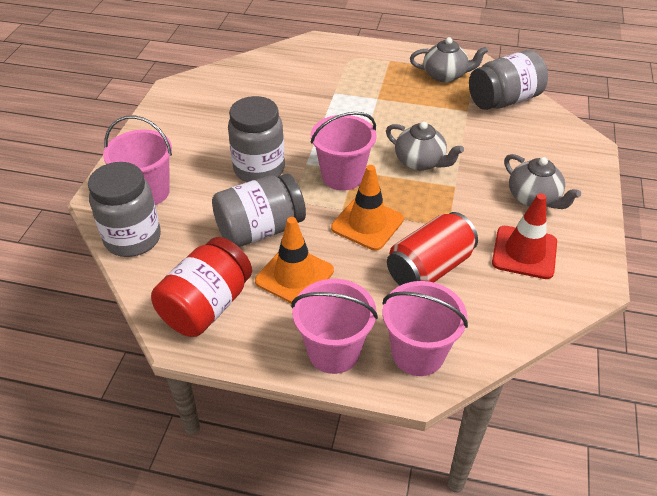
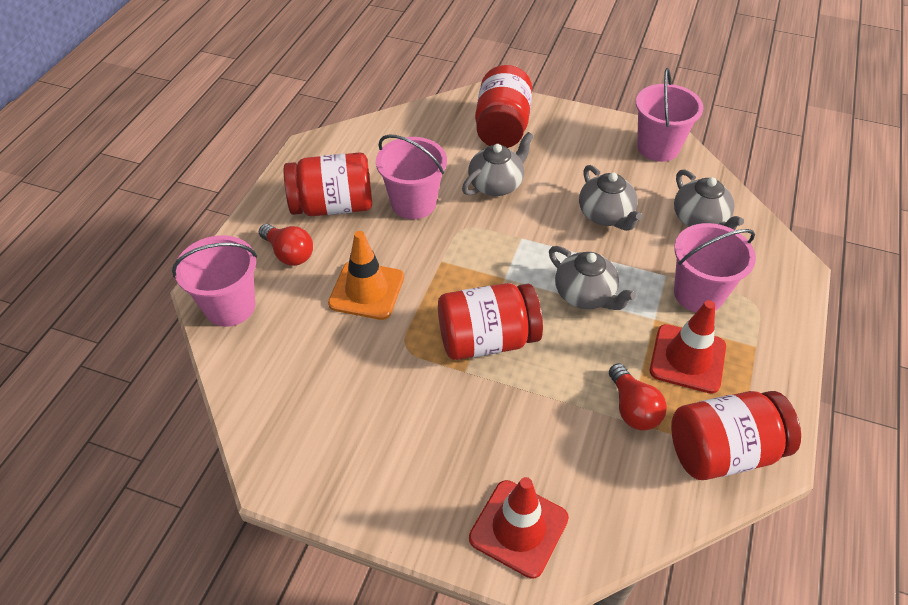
grey jar: 4 -> 0
grey teapot: 3 -> 4
orange traffic cone: 2 -> 1
red can: 1 -> 0
red jar: 1 -> 4
red light bulb: 0 -> 2
red traffic cone: 1 -> 2

